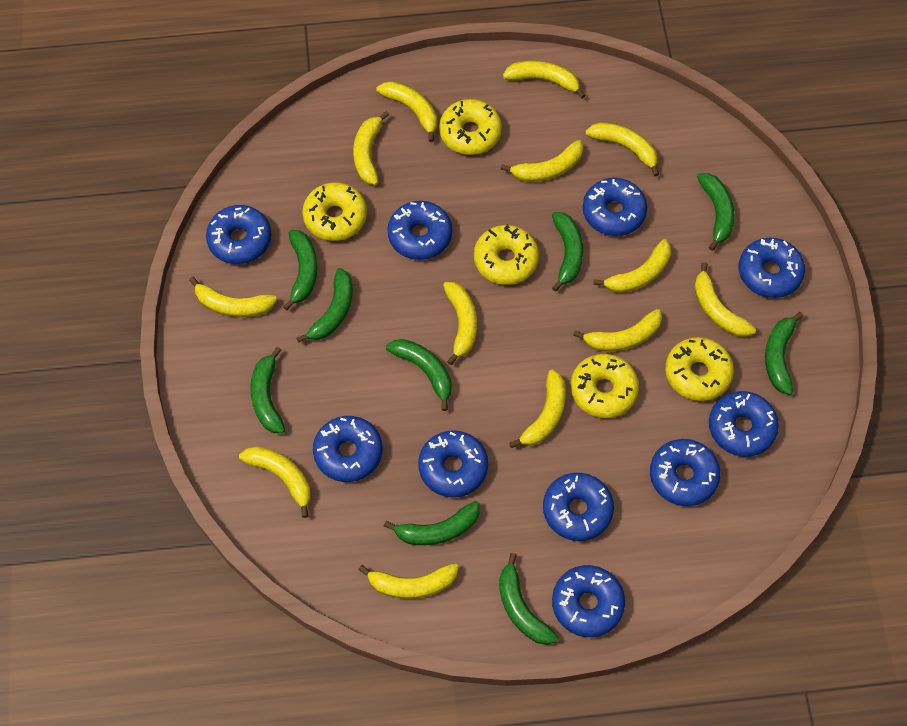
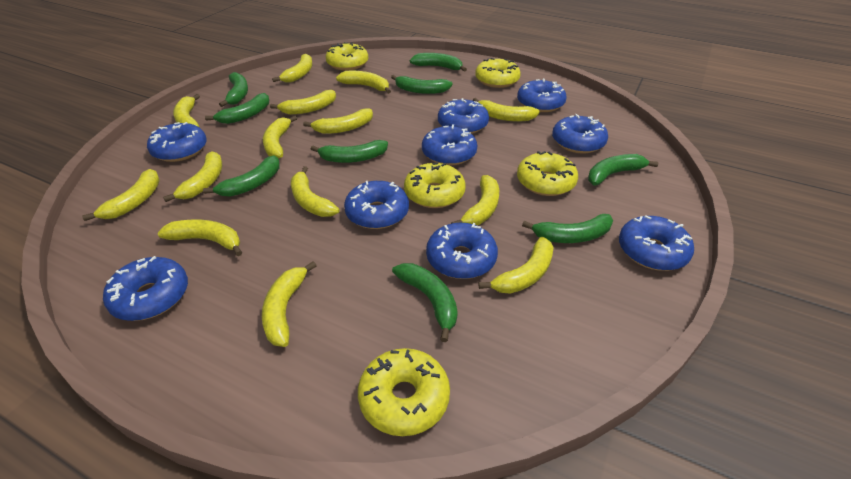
blue donut: 10 -> 9
yellow banana: 13 -> 14

